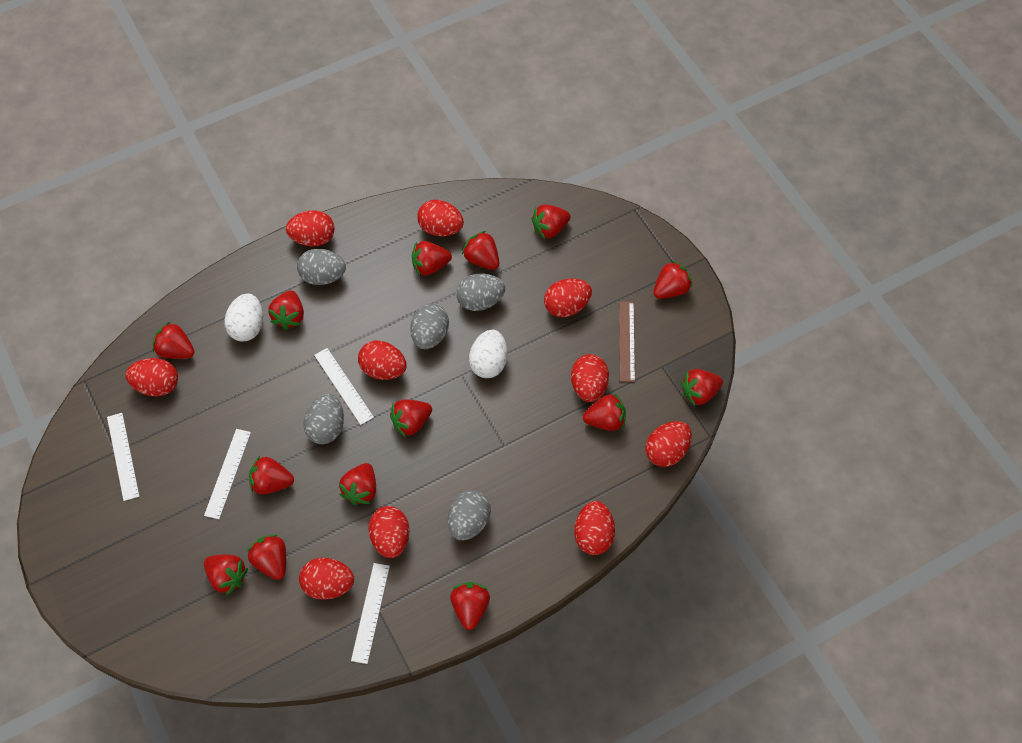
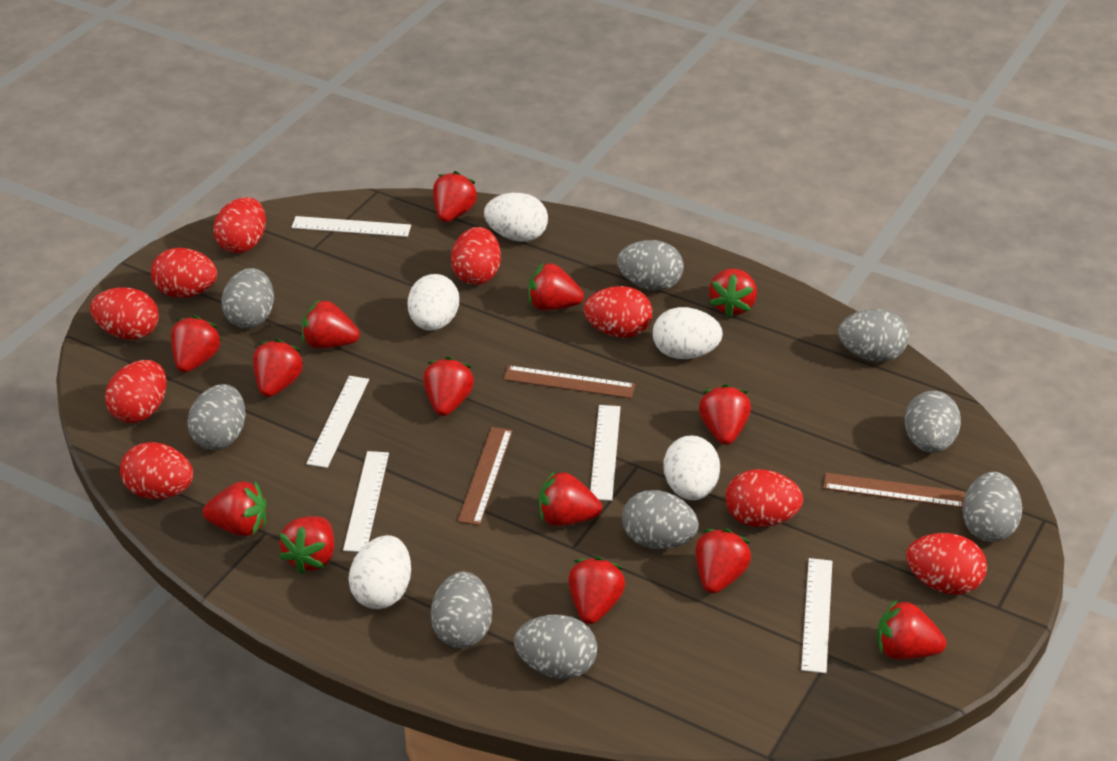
brown ruler: 1 -> 3
grey egg: 5 -> 9
red egg: 10 -> 9
white egg: 2 -> 5
white ruler: 4 -> 5

